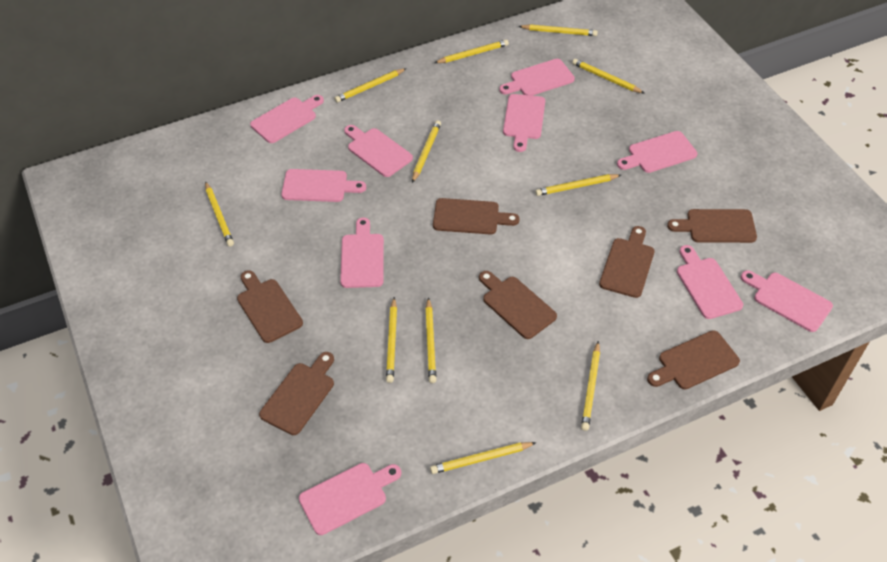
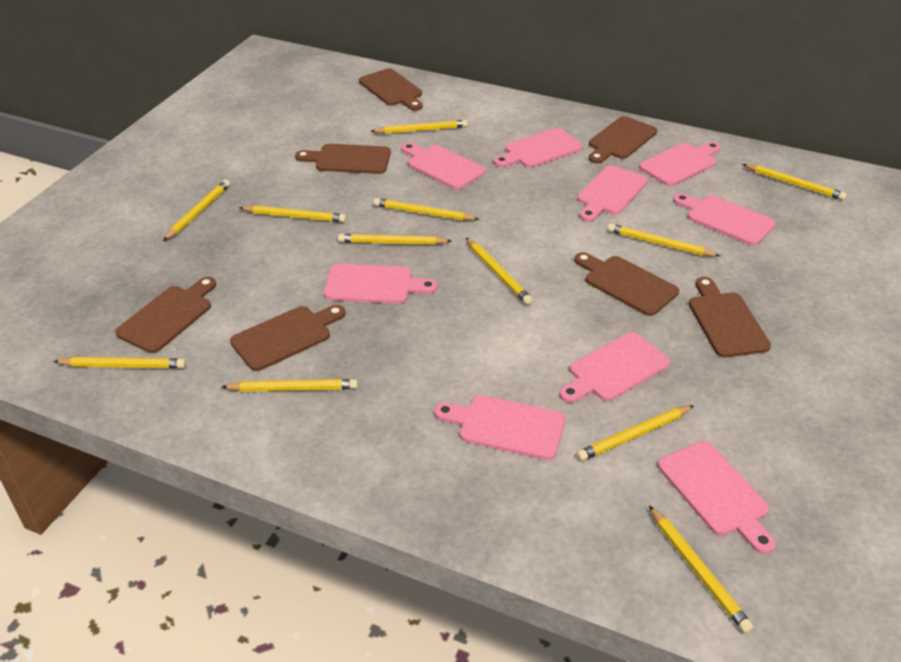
pink cutting board: 10 -> 9
yellow pencil: 11 -> 12

